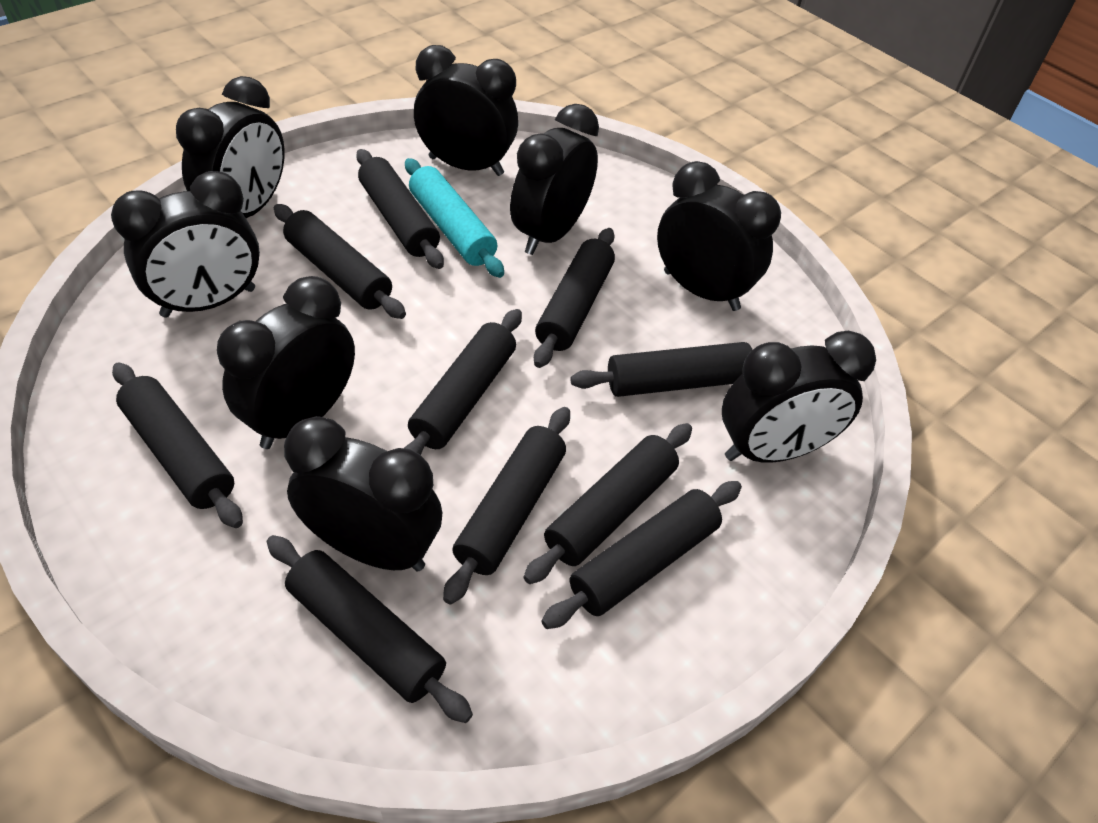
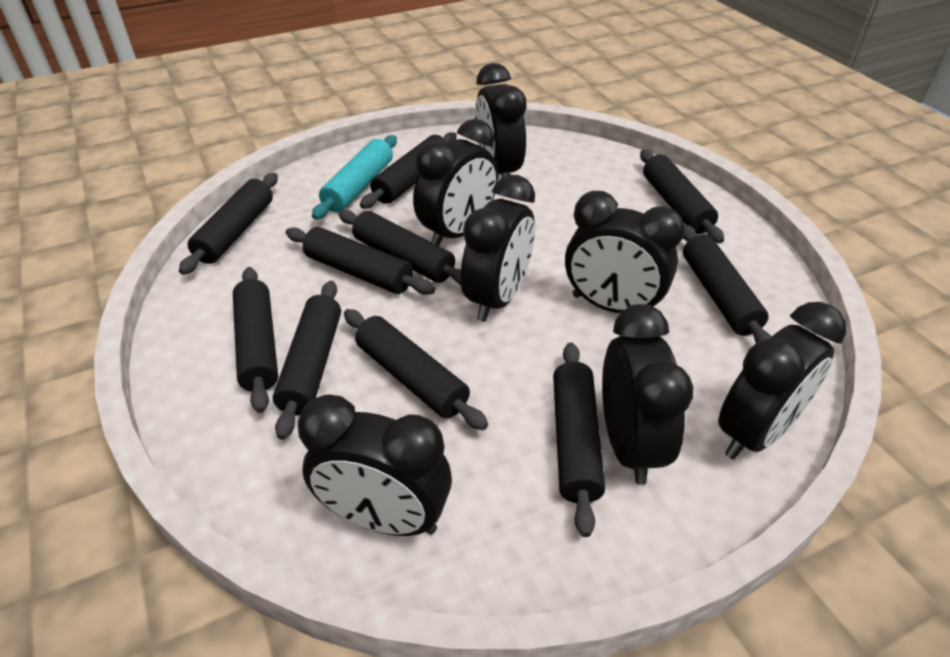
black clock: 8 -> 7

